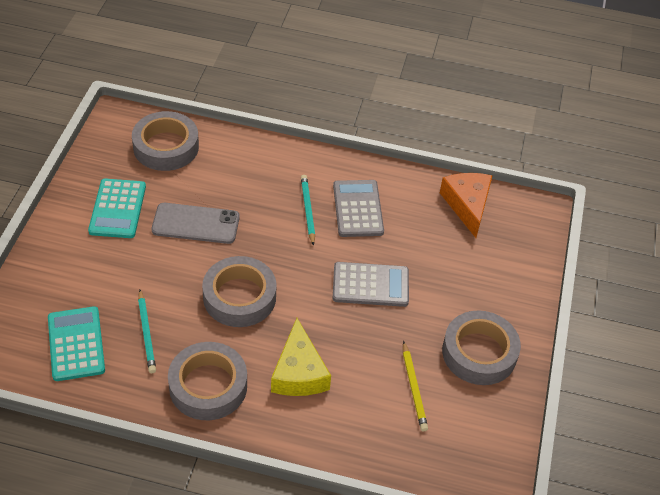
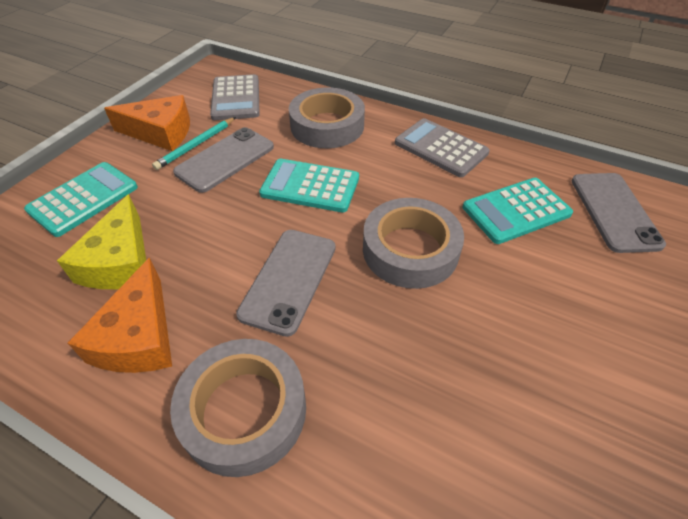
grey phone: 1 -> 3
grey tape: 4 -> 3
orange cheese: 1 -> 2
turquoise calculator: 2 -> 3
turquoise pencil: 2 -> 1
yellow pencil: 1 -> 0

